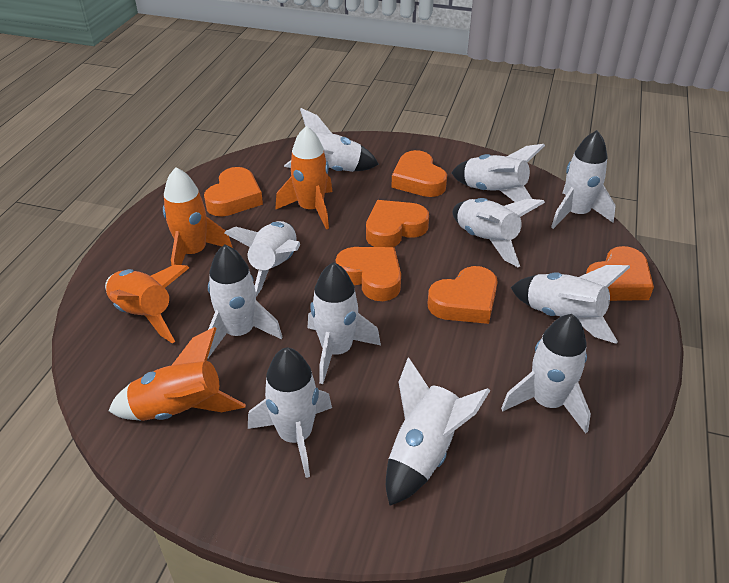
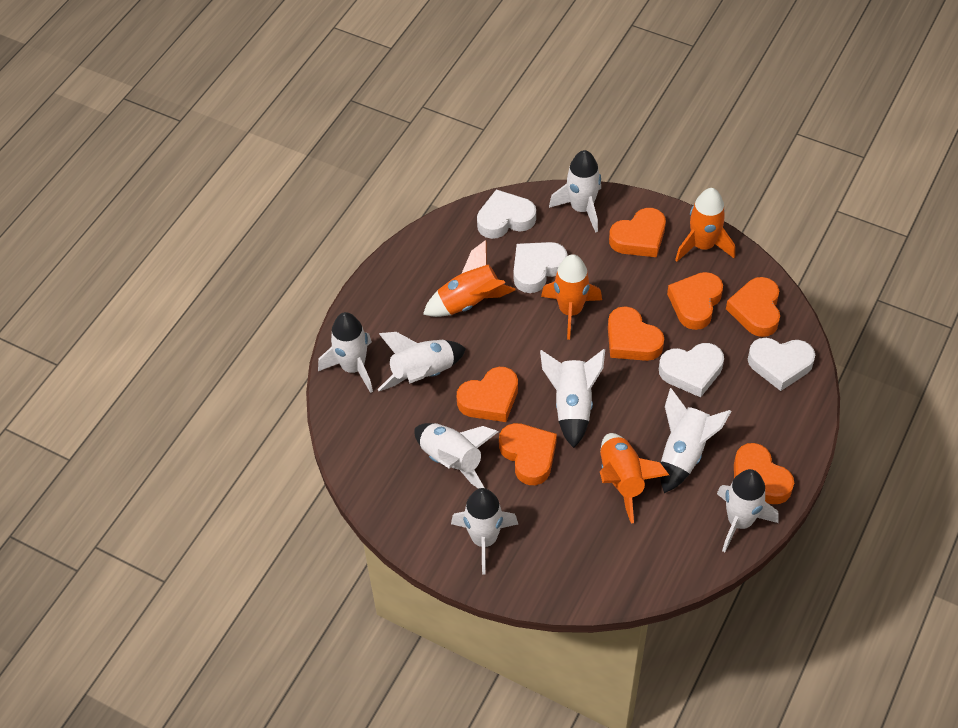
orange heart: 6 -> 7
white heart: 0 -> 4
white rocket: 11 -> 8

